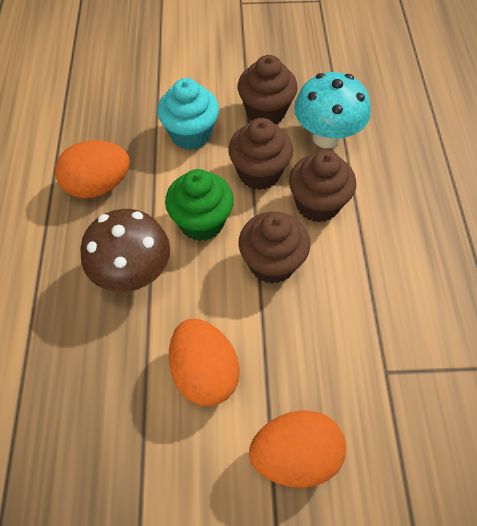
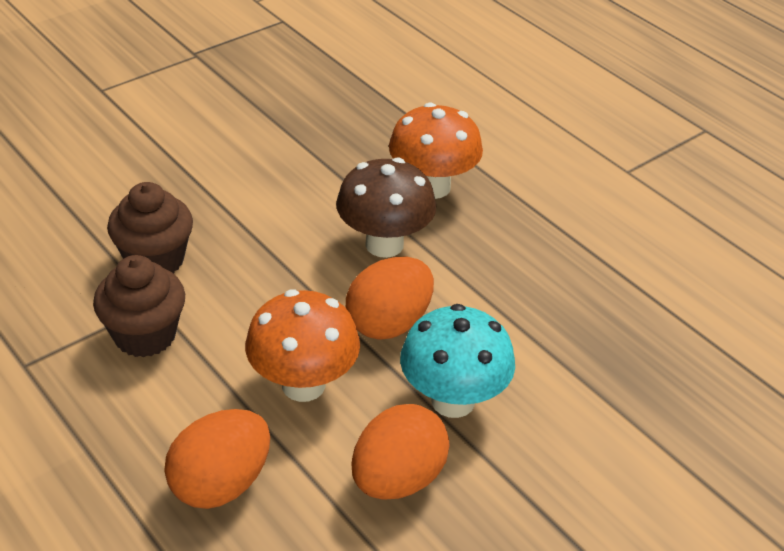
brown cupcake: 4 -> 2
green cupcake: 1 -> 0
orange mushroom: 0 -> 2
turquoise cupcake: 1 -> 0

